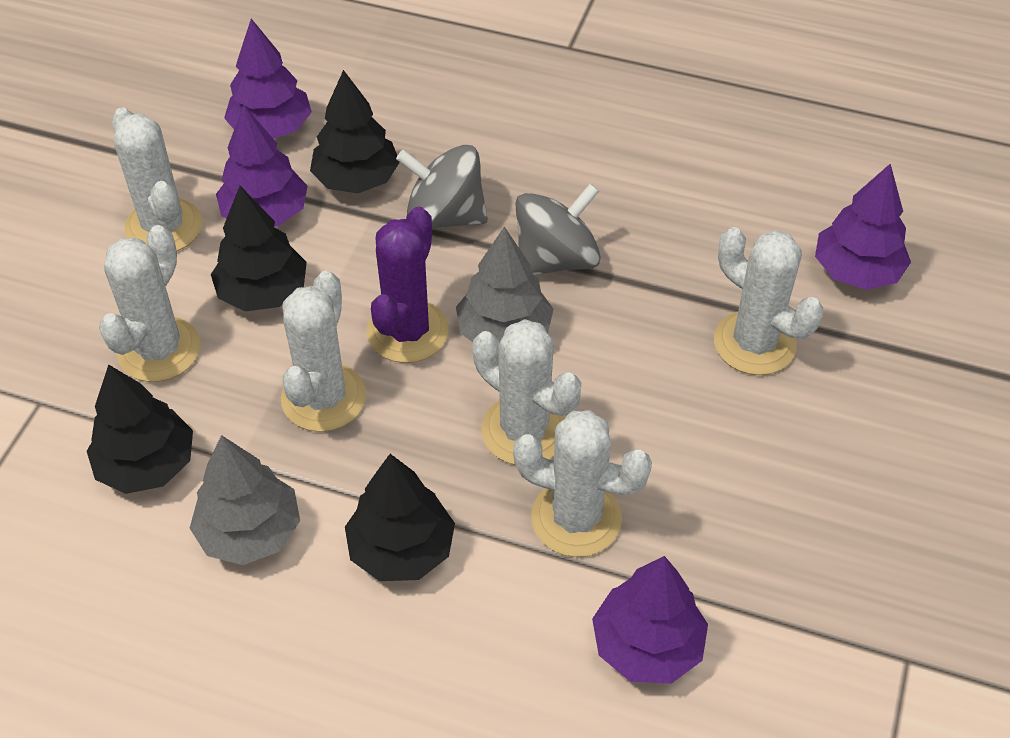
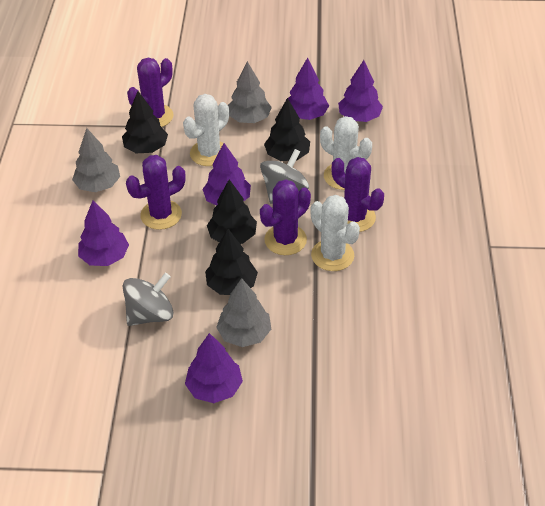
grey tree: 2 -> 3
purple cactus: 1 -> 4
purple tree: 4 -> 5
white cactus: 6 -> 3

